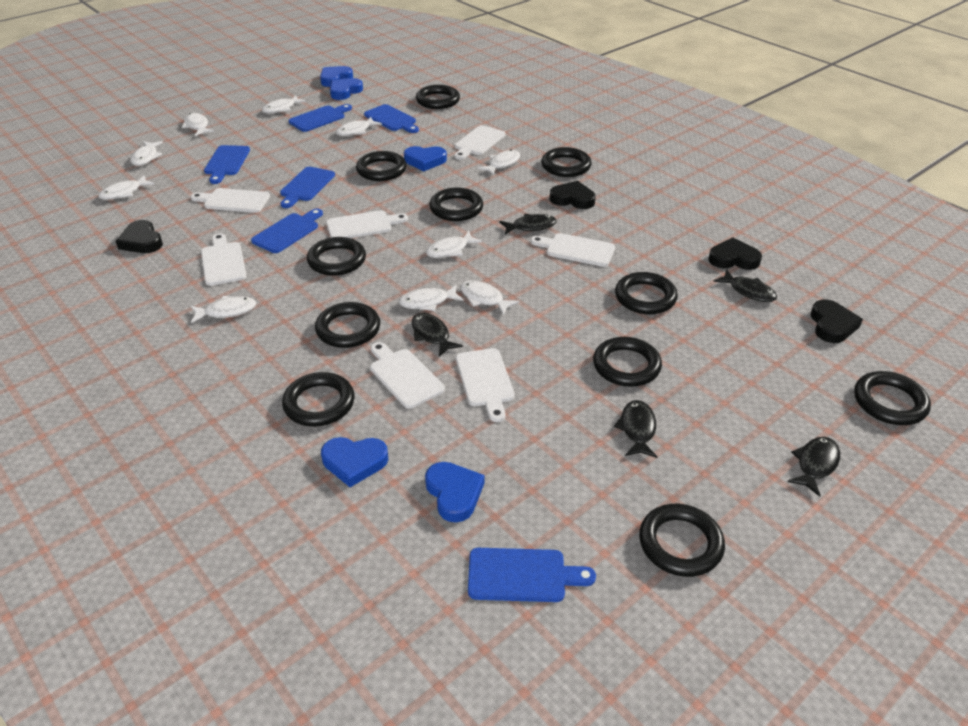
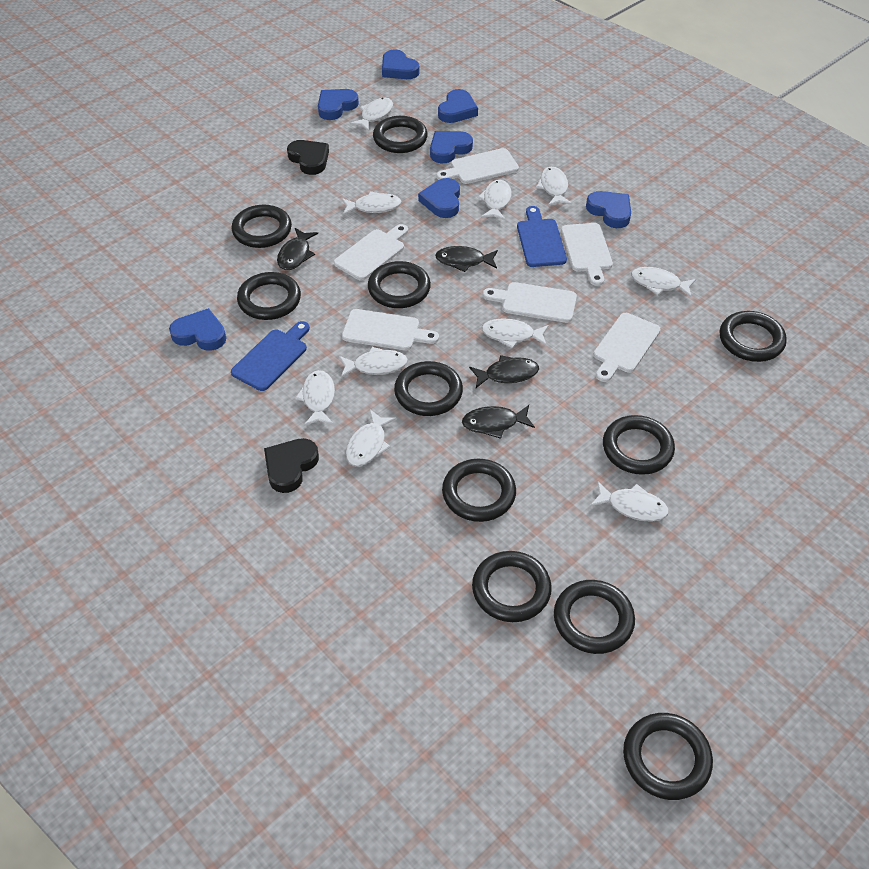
black fish: 5 -> 4
black heart: 4 -> 2
blue cutting board: 6 -> 2
blue heart: 5 -> 7
white cutting board: 7 -> 6

